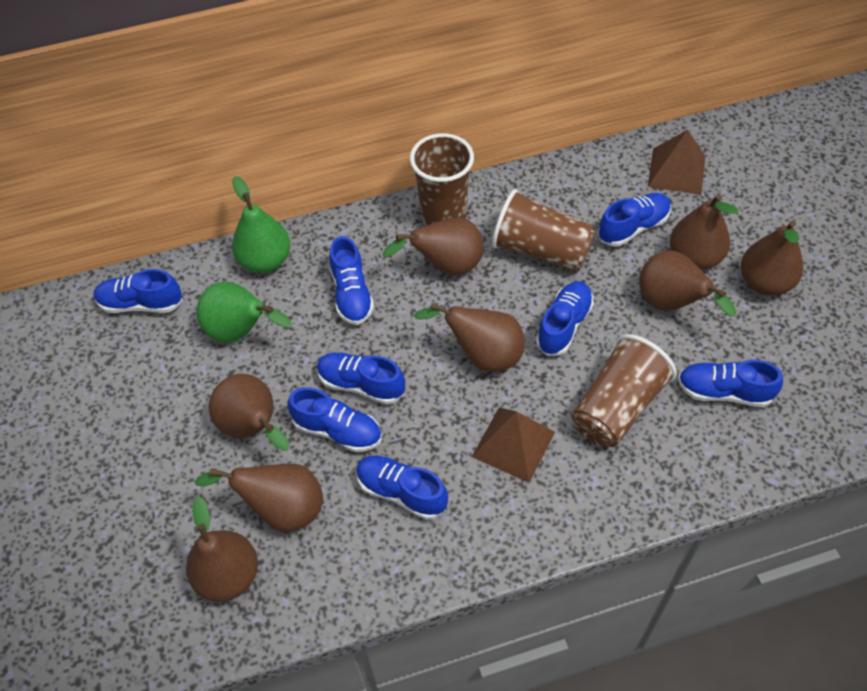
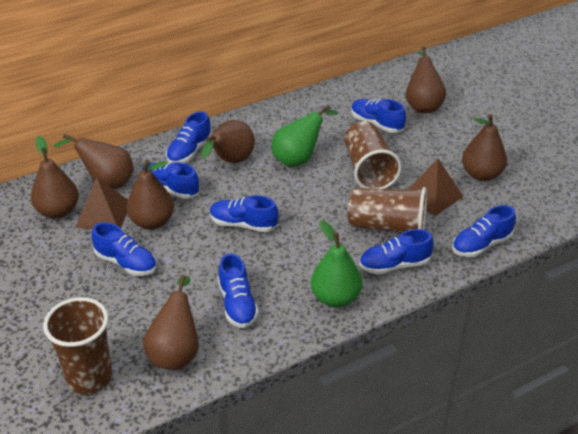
brown pear: 8 -> 7

